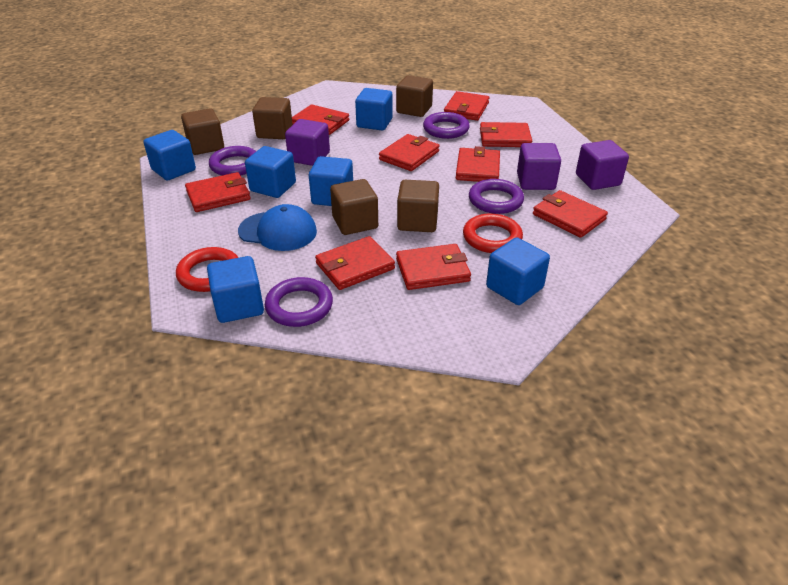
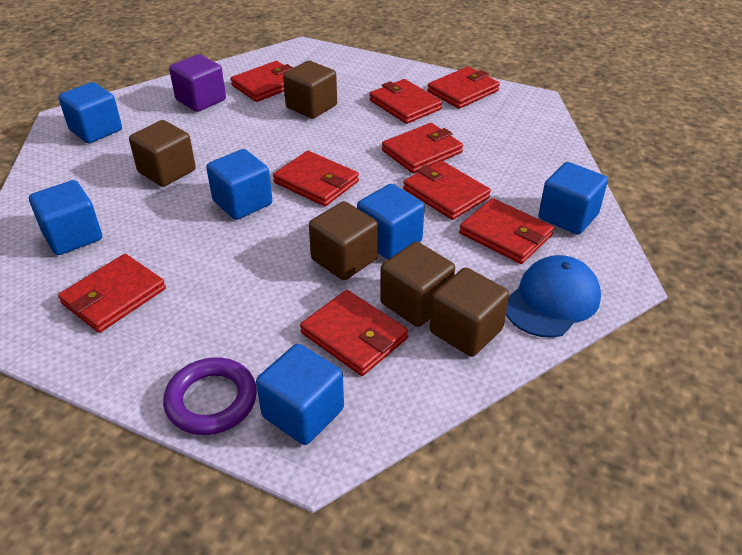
purple cube: 3 -> 1
purple ring: 4 -> 1
red ring: 2 -> 0

